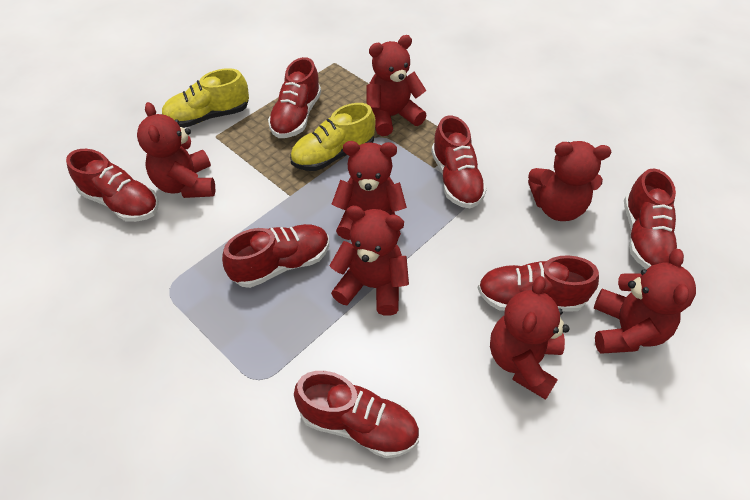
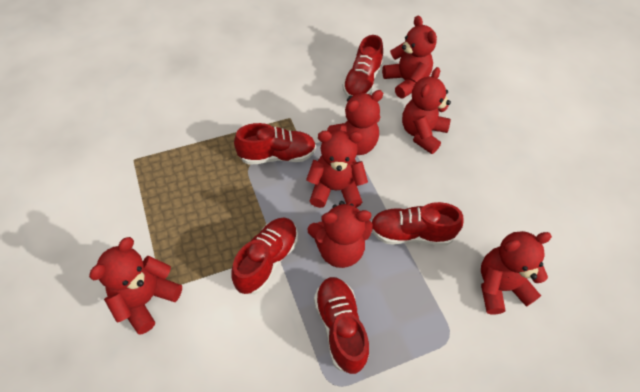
red shoe: 7 -> 5
yellow shoe: 2 -> 0

